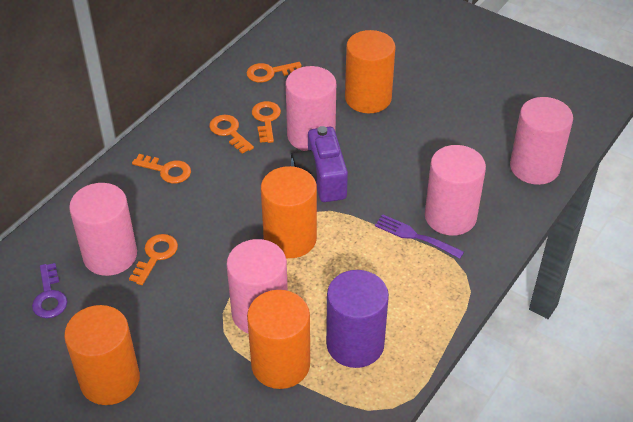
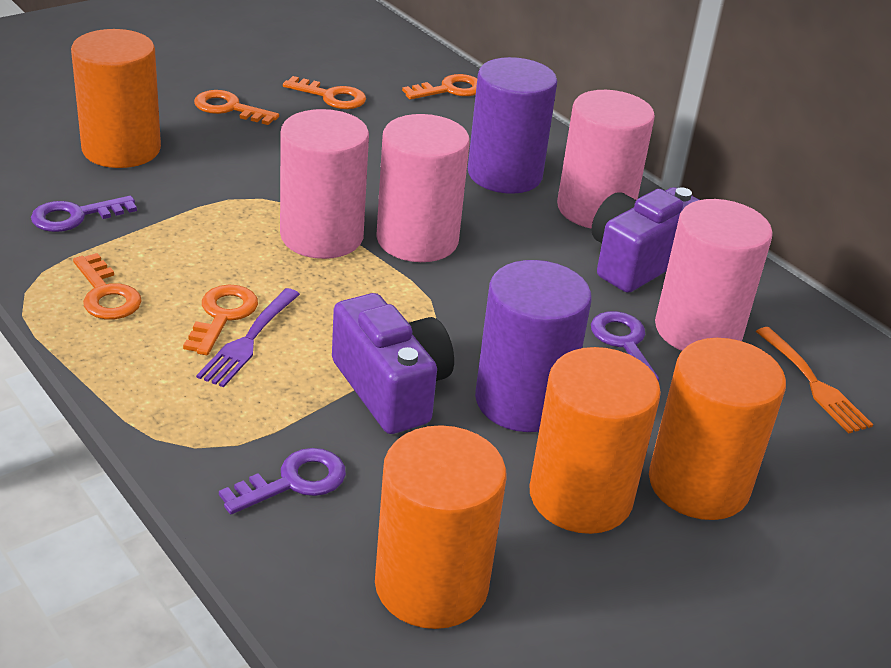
orange fork: 0 -> 1
pink cylinder: 5 -> 4
purple camera: 1 -> 2
purple cylinder: 1 -> 2
purple key: 1 -> 3

